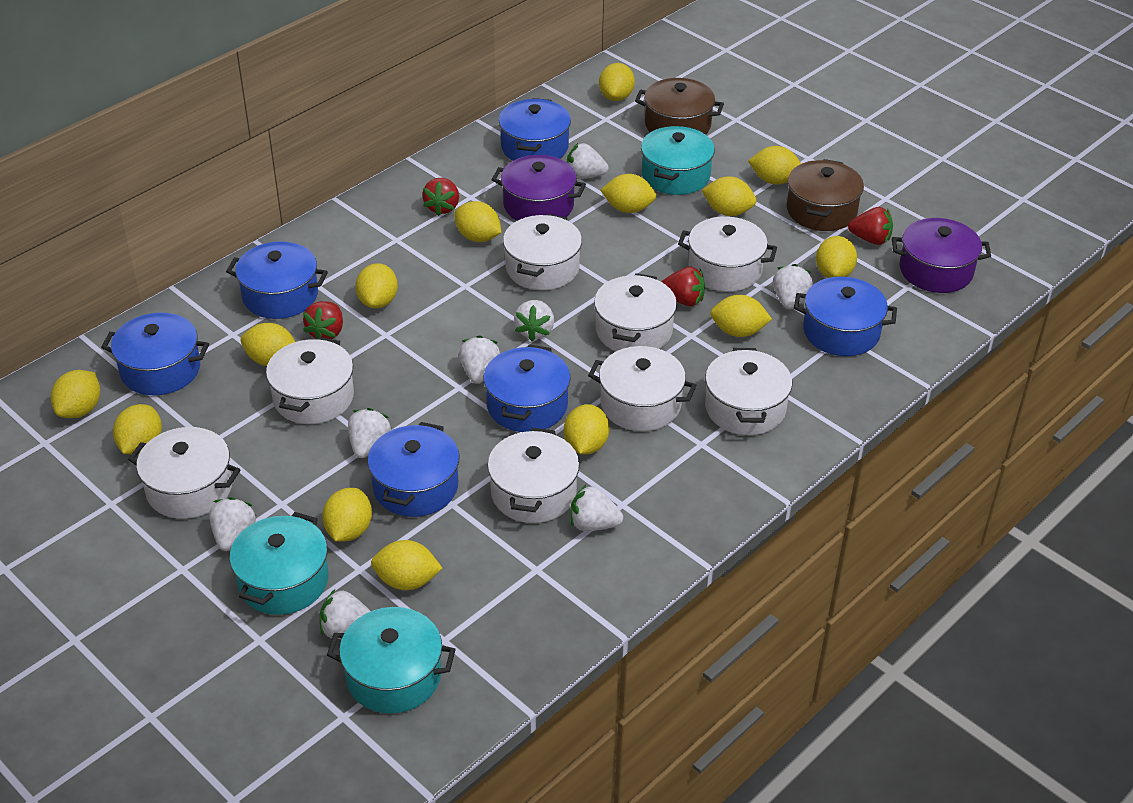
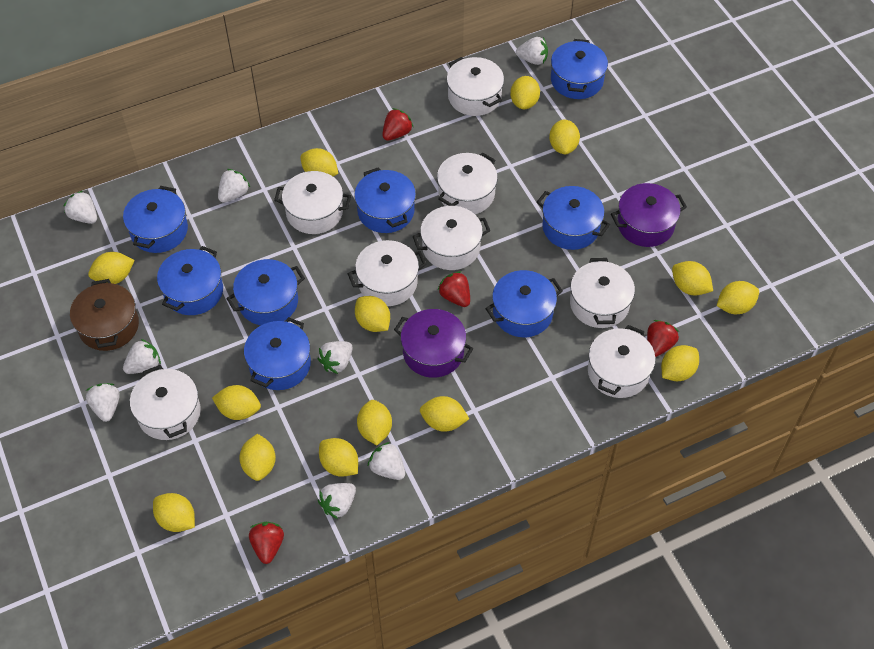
blue pot: 6 -> 8
brown pot: 2 -> 1
turquoise pot: 3 -> 0

